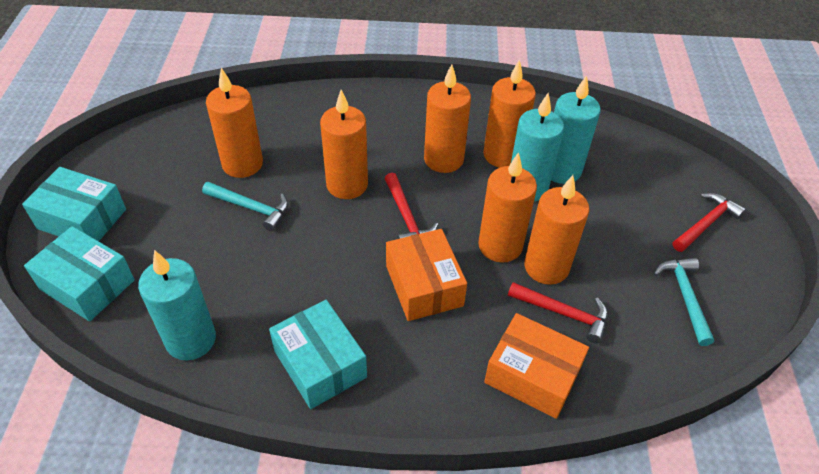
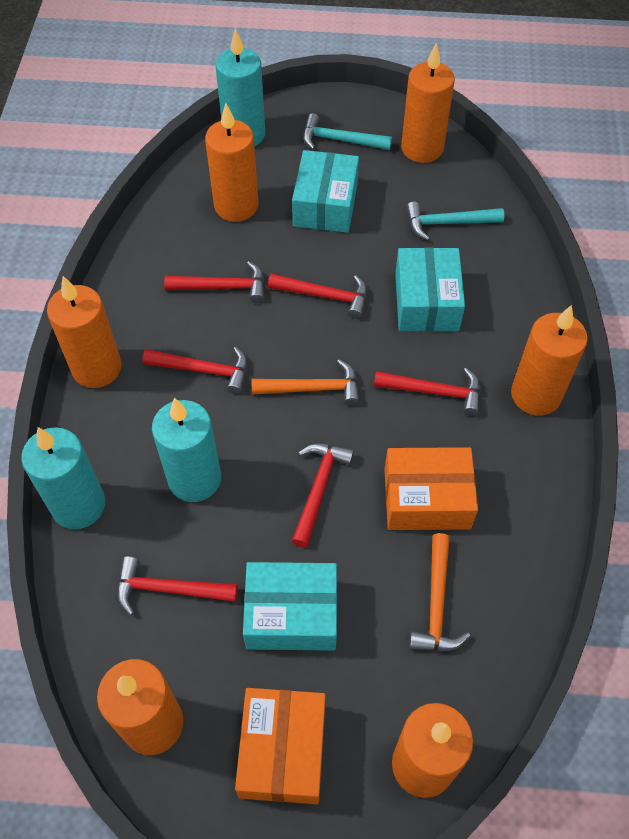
orange hammer: 0 -> 2
red hammer: 3 -> 6

